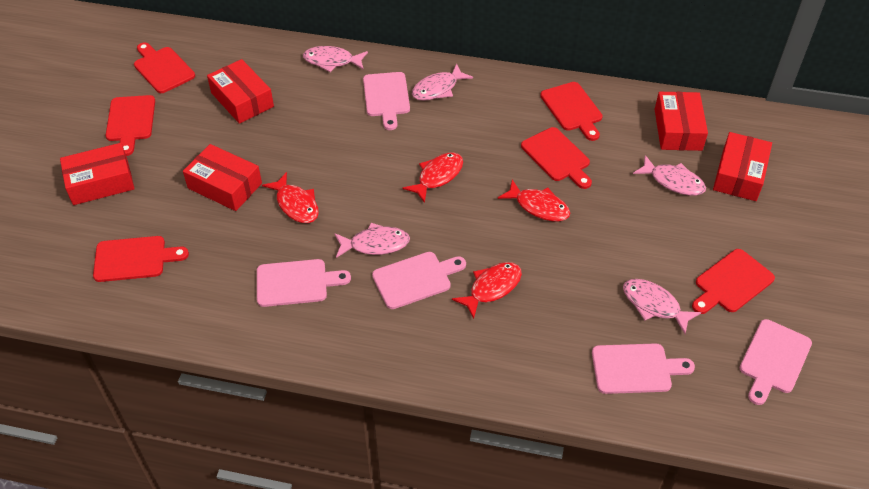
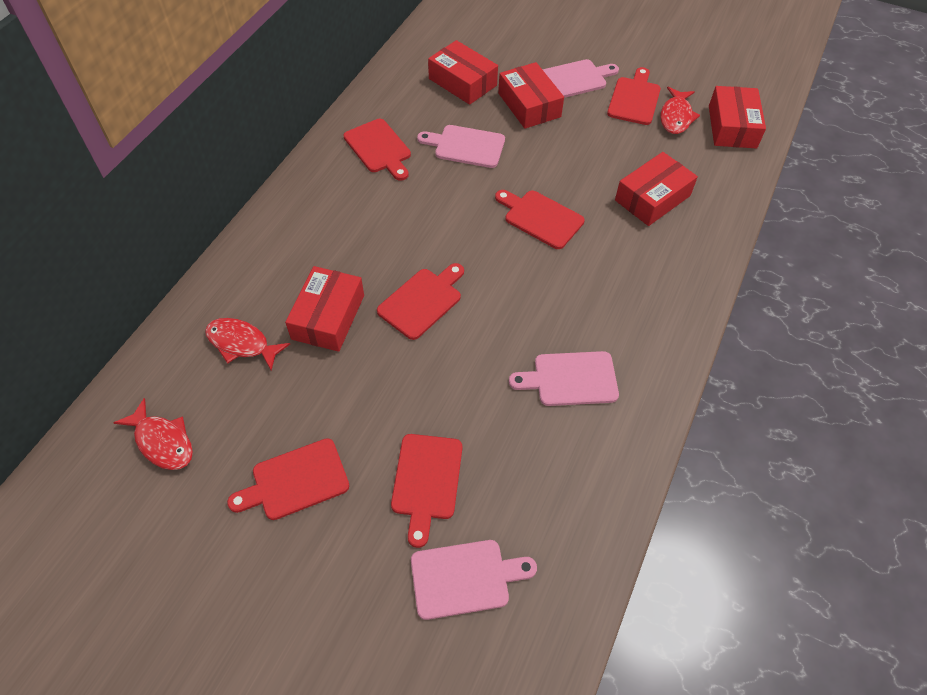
pink cutting board: 5 -> 4
pink fish: 5 -> 0
red fish: 4 -> 3

